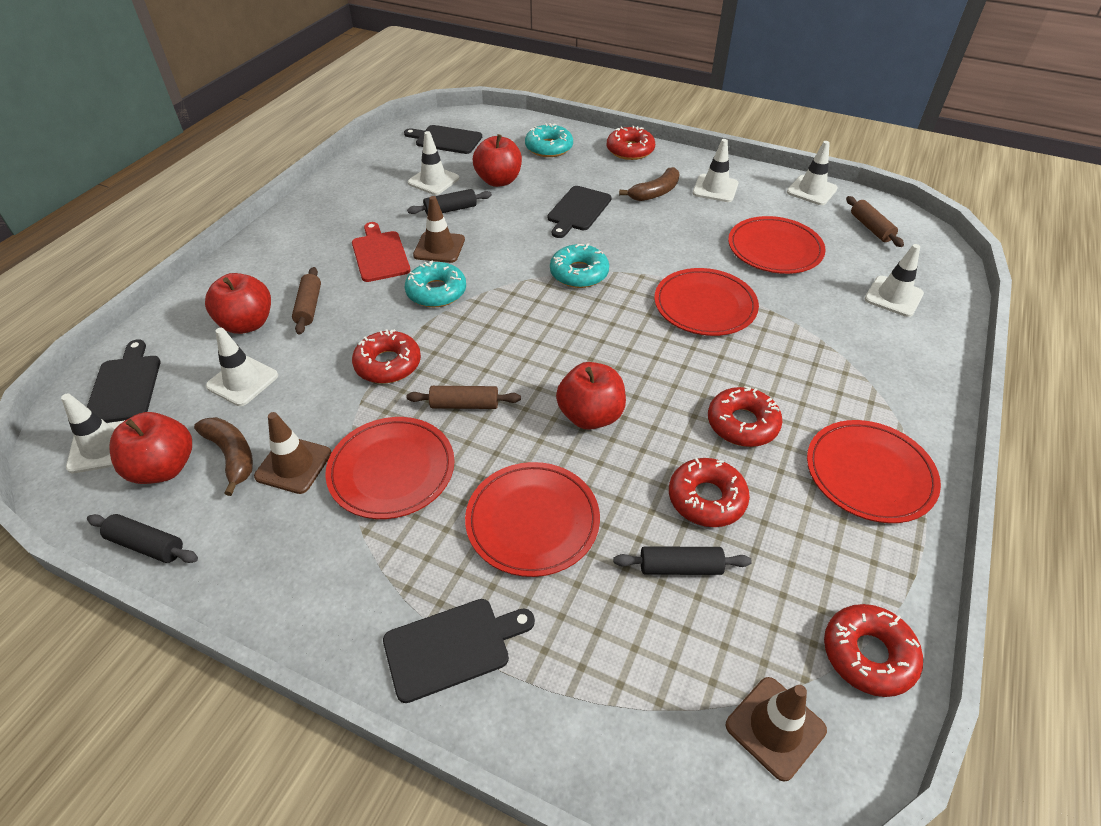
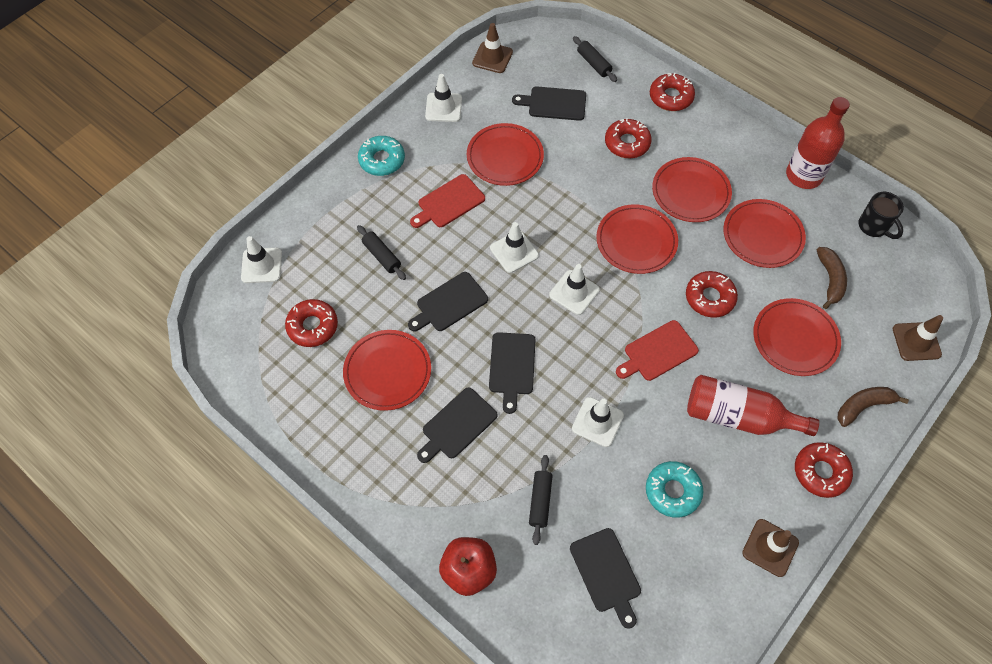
black cutting board: 4 -> 5
black mug: 0 -> 1
brown rolling pin: 3 -> 0
red apple: 4 -> 1
red bottle: 0 -> 2
red cutting board: 1 -> 2
red plate: 5 -> 6
turquoise donut: 3 -> 2
white traffic cone: 6 -> 5

